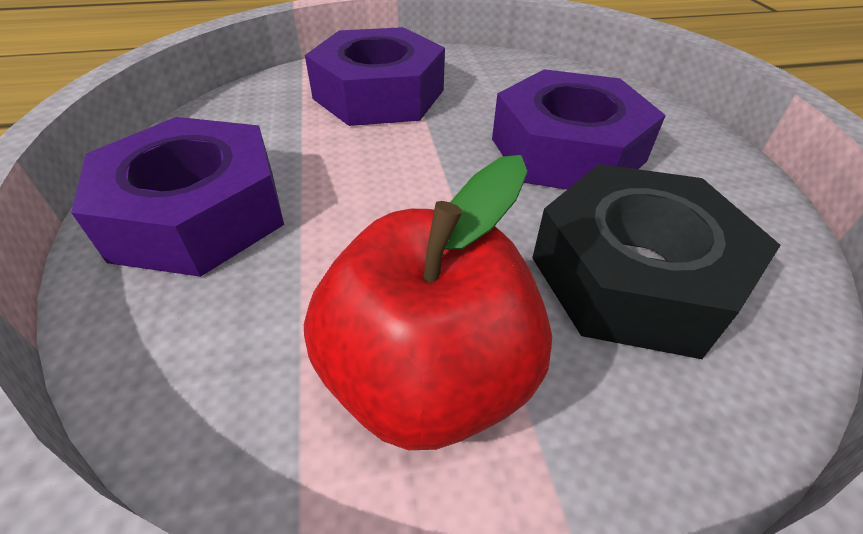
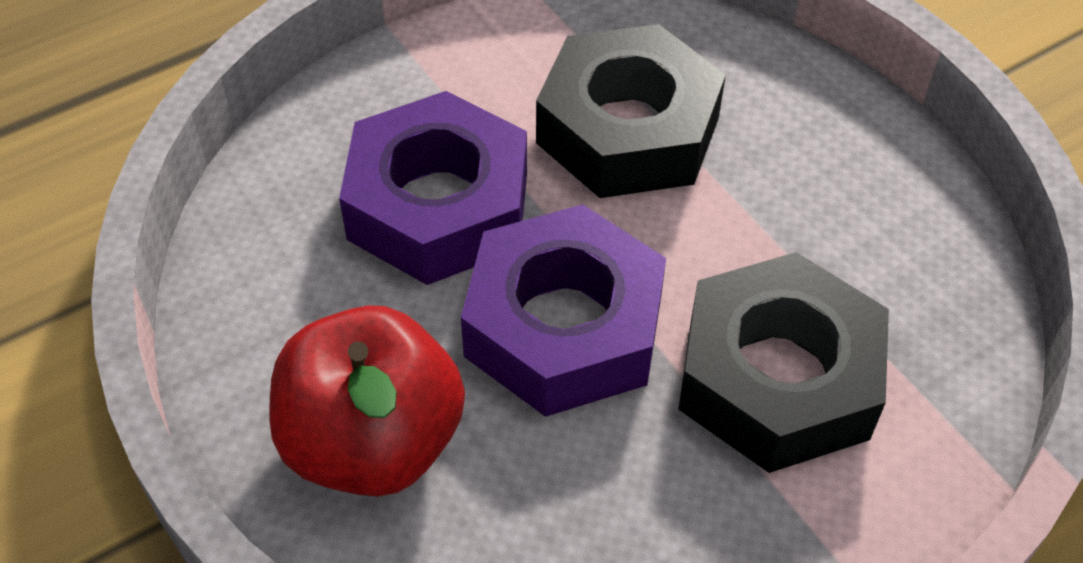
black nut: 1 -> 2
purple nut: 3 -> 2

